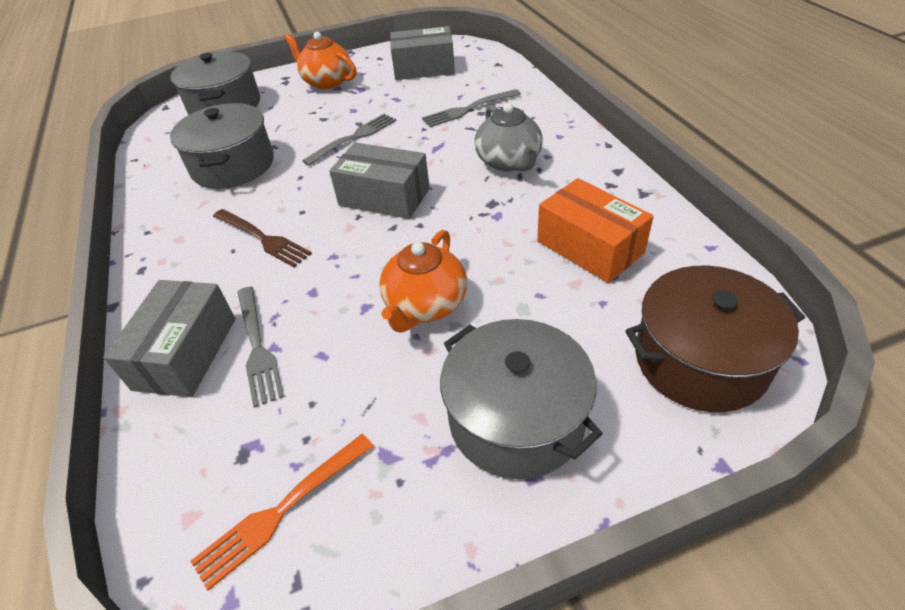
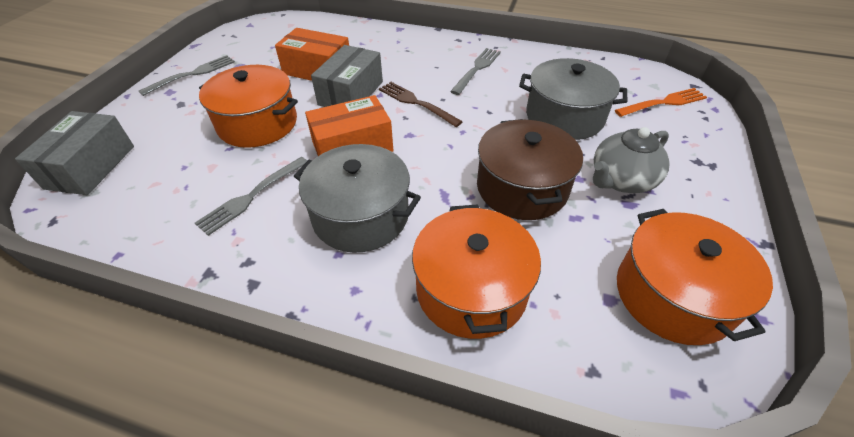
grey box: 3 -> 2
grey pot: 3 -> 2
orange box: 1 -> 2
orange pot: 0 -> 3
orange teapot: 2 -> 0

